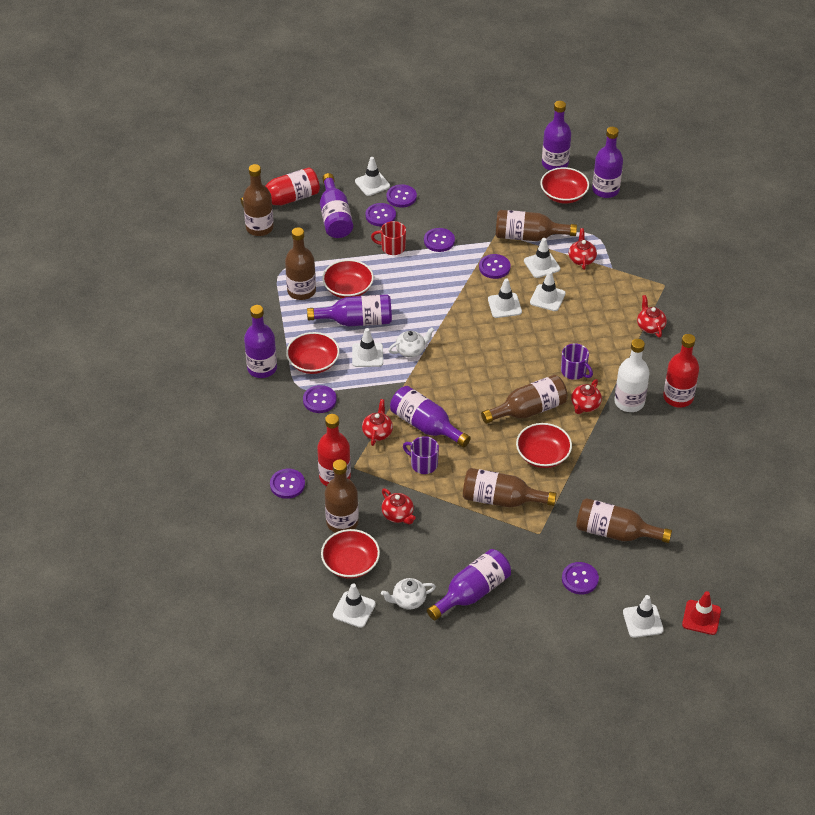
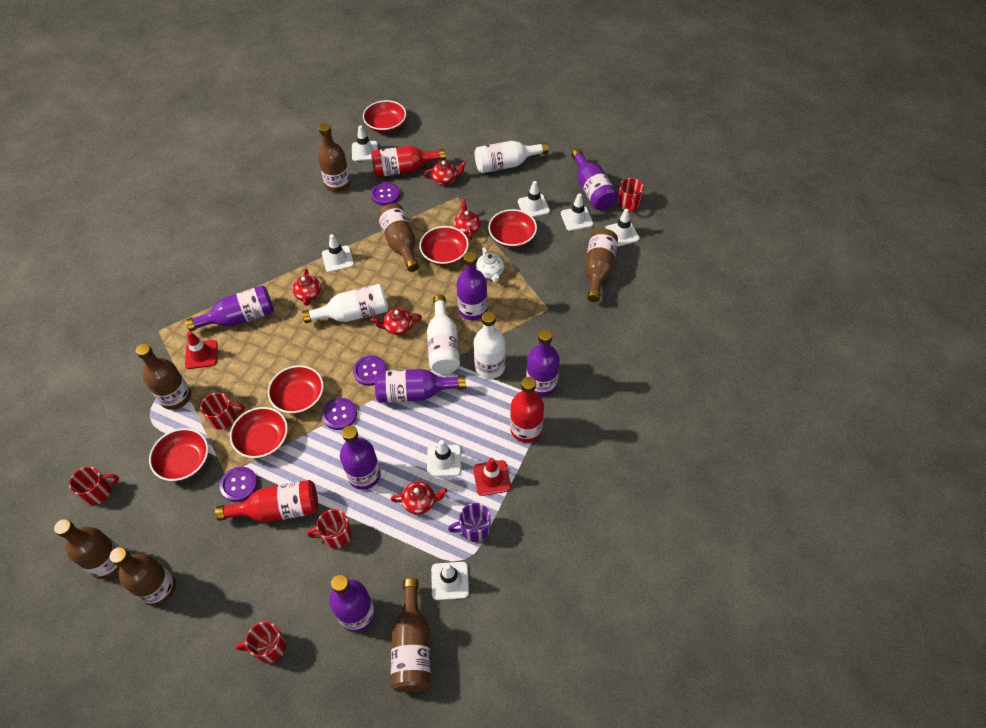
purple button: 7 -> 4
purple mug: 2 -> 1
red bowl: 5 -> 6
red mug: 1 -> 5
red traffic cone: 1 -> 2
white bottle: 1 -> 4
white teapot: 2 -> 1

